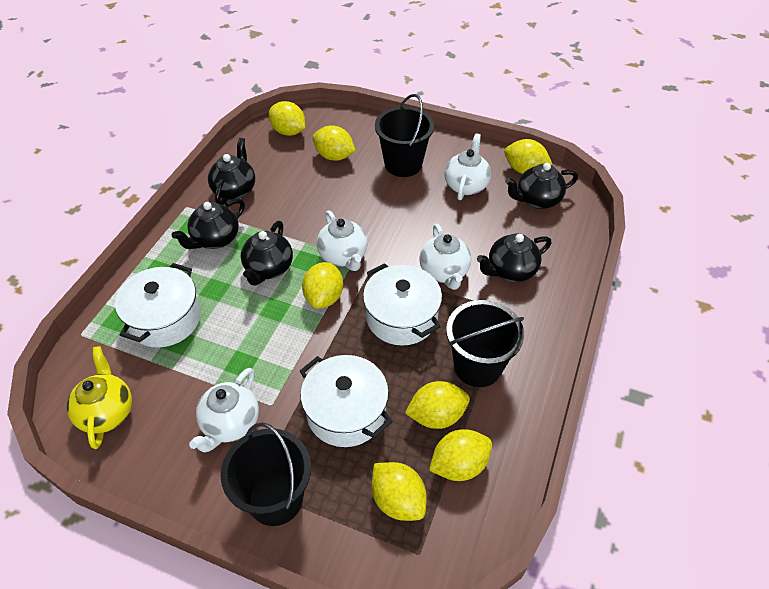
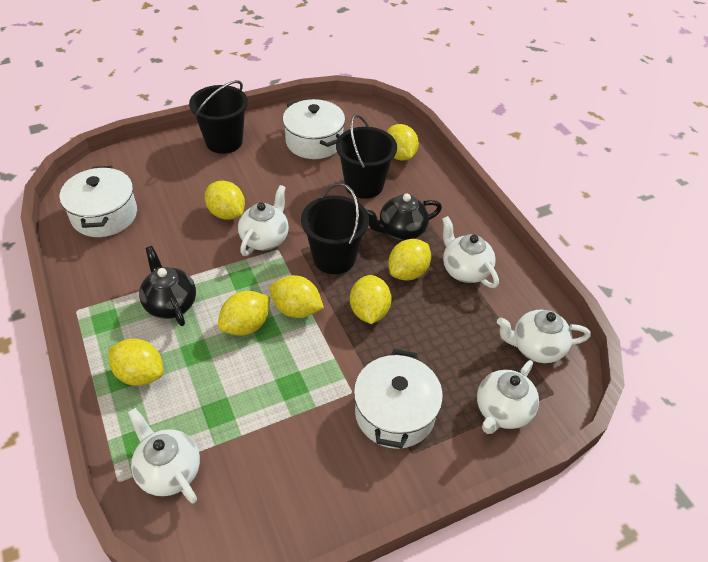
black teapot: 5 -> 2
white teapot: 4 -> 5
yellow teapot: 1 -> 0

